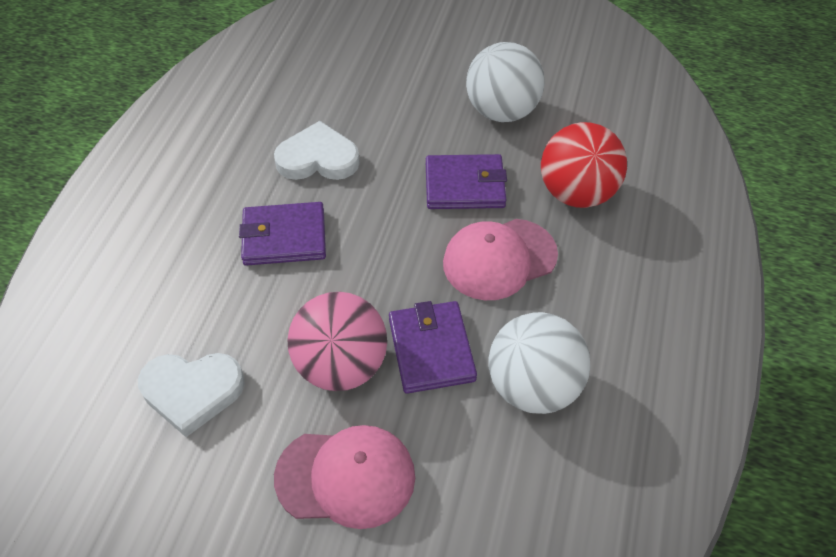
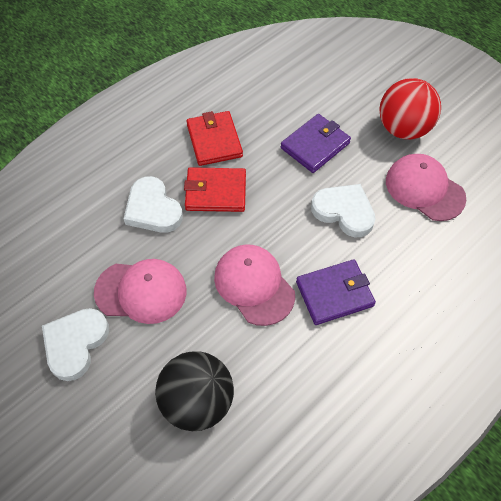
black ball: 0 -> 1
pink ball: 1 -> 0
pink cap: 2 -> 3
purple wallet: 3 -> 2
red wallet: 0 -> 2
white ball: 2 -> 0
white heart: 2 -> 3

